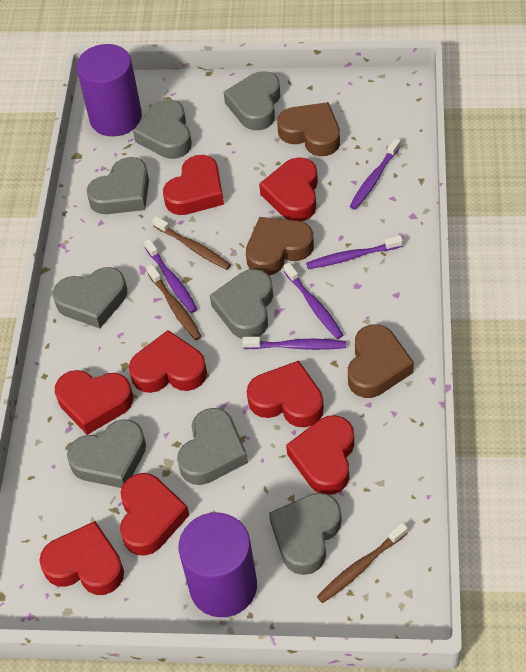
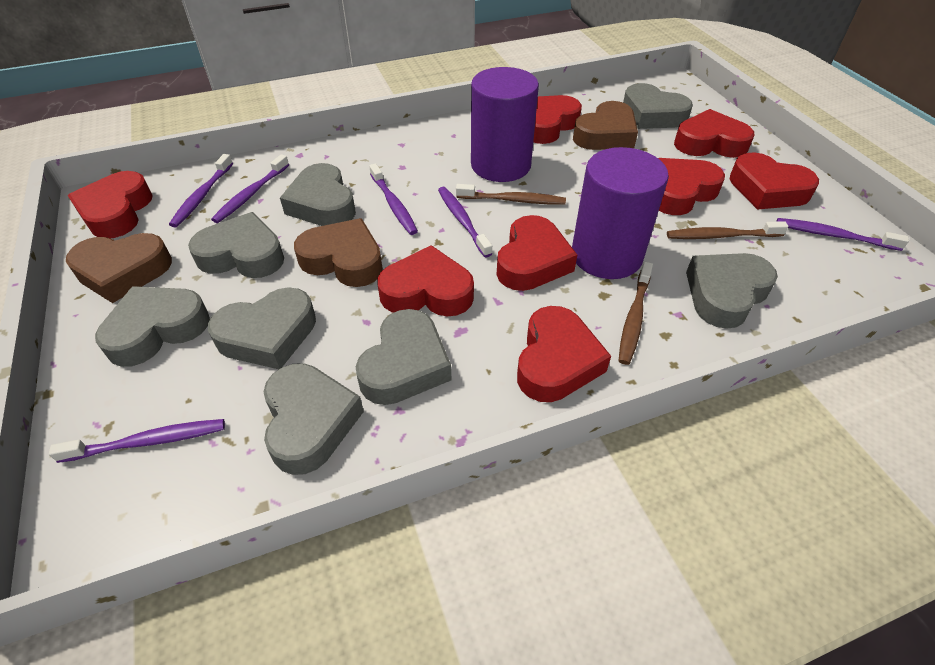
purple toothbrush: 5 -> 6

